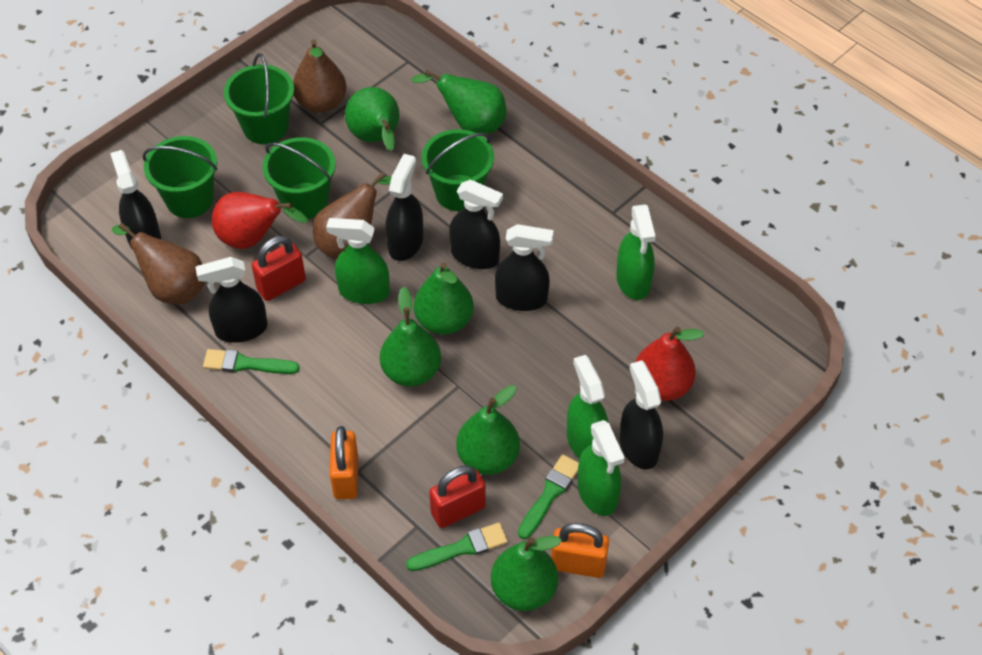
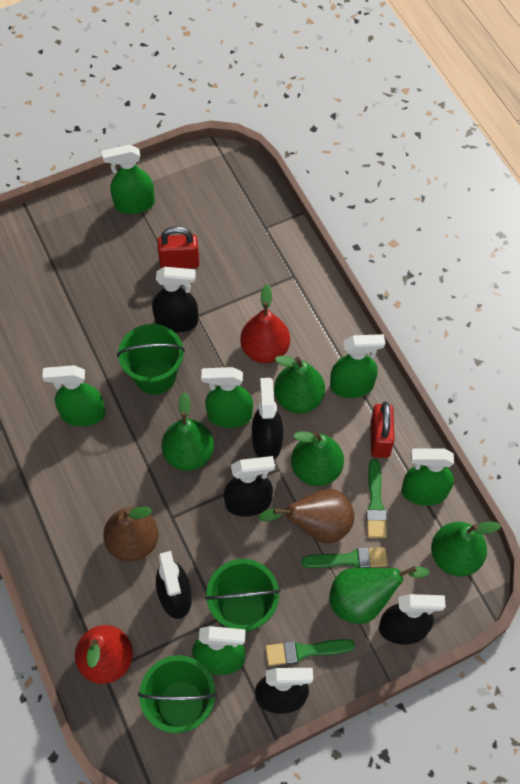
brown pear: 3 -> 2
green bucket: 4 -> 3
green pear: 6 -> 5
green spray bottle: 4 -> 6
orange padlock: 2 -> 0

